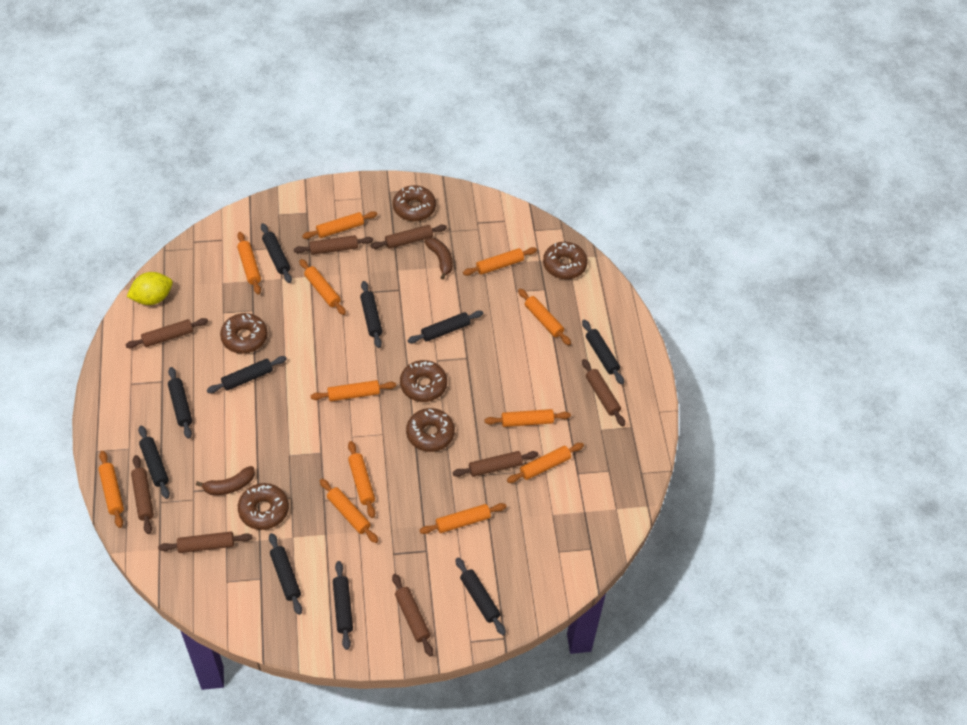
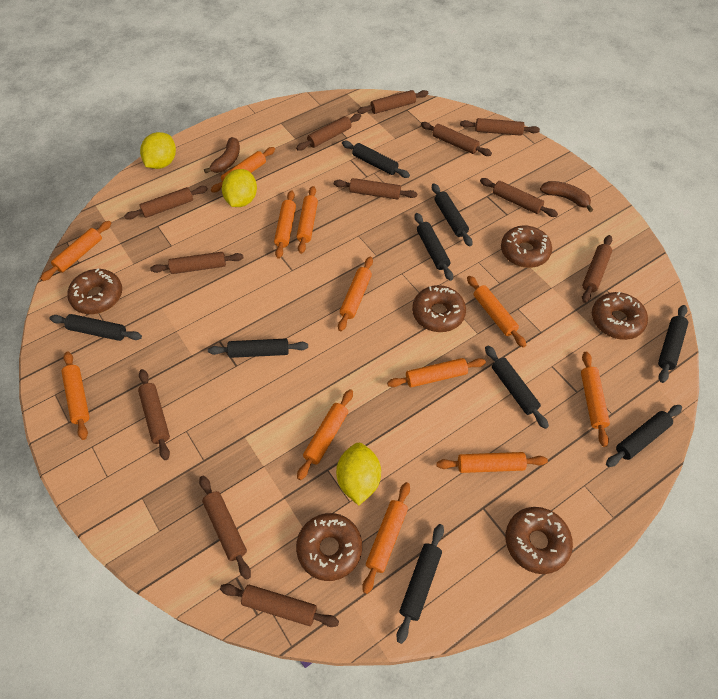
black rolling pin: 10 -> 9
brown rolling pin: 8 -> 12
yellow lemon: 1 -> 3

